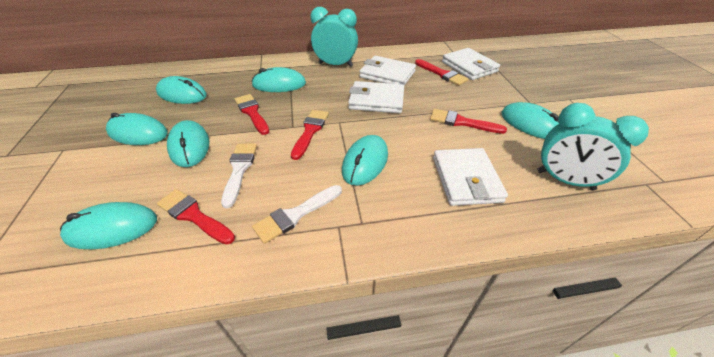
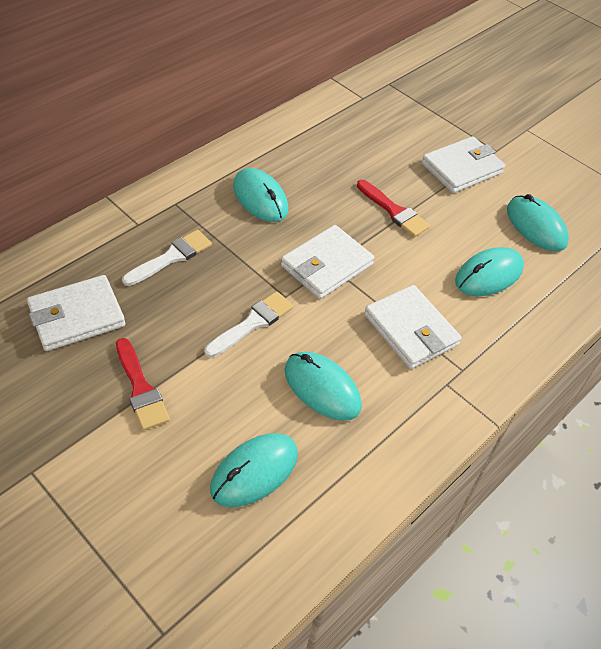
red brush: 5 -> 2
turquoise clock: 2 -> 0
turquoise mouse: 7 -> 5

